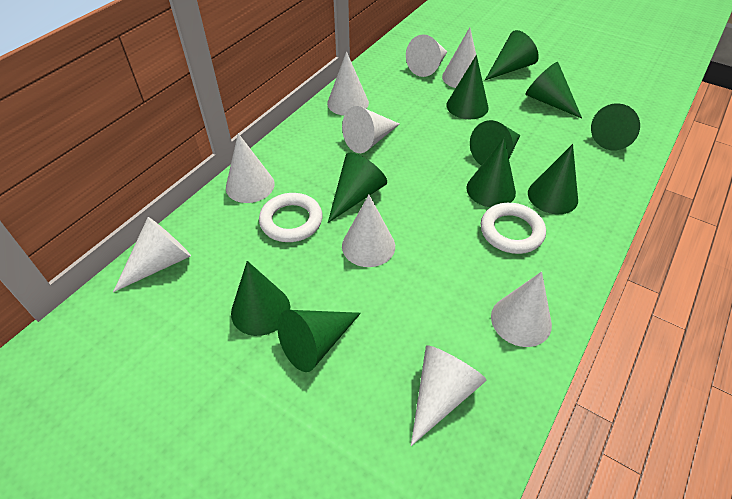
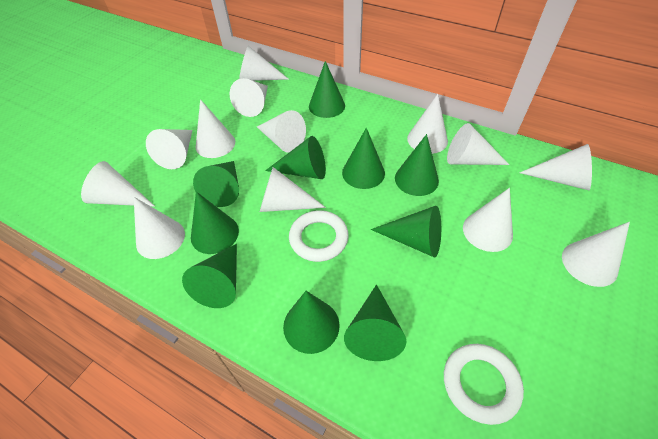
white cone: 9 -> 13

